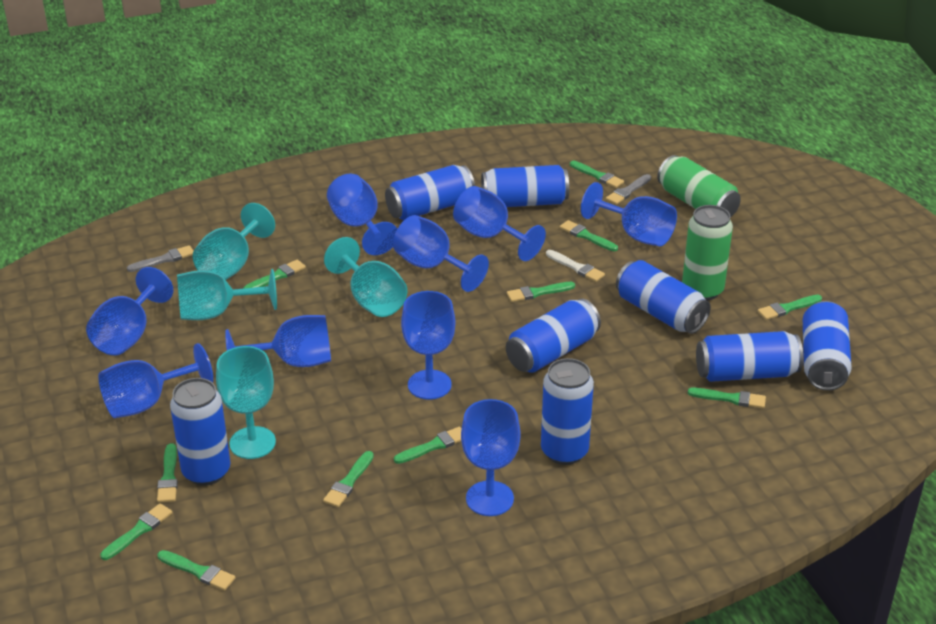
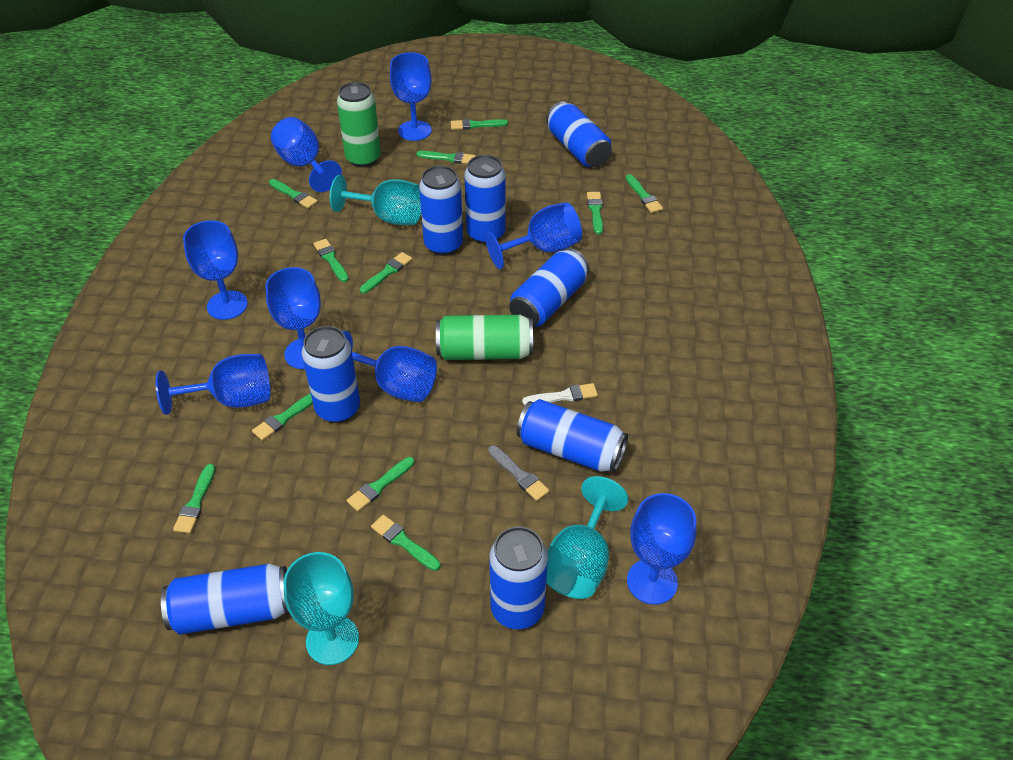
blue goblet: 9 -> 8
grey brush: 2 -> 1
turquoise goblet: 4 -> 3

